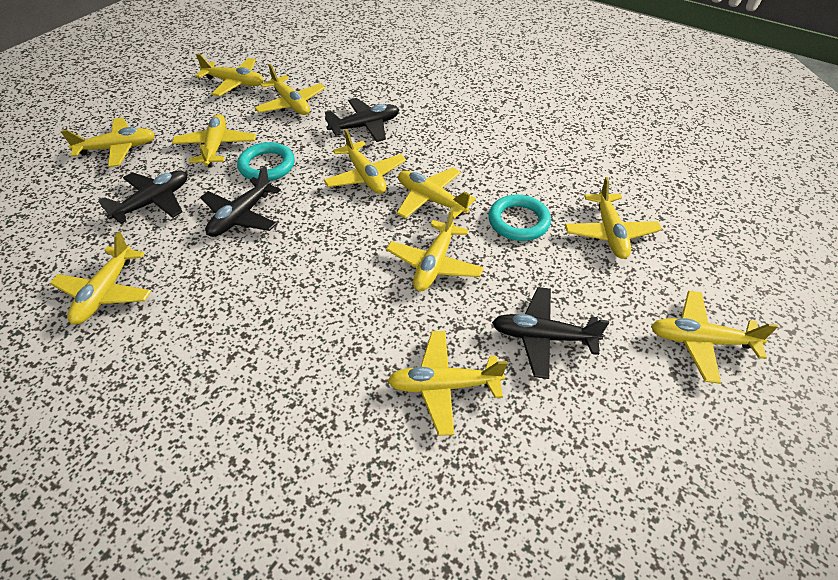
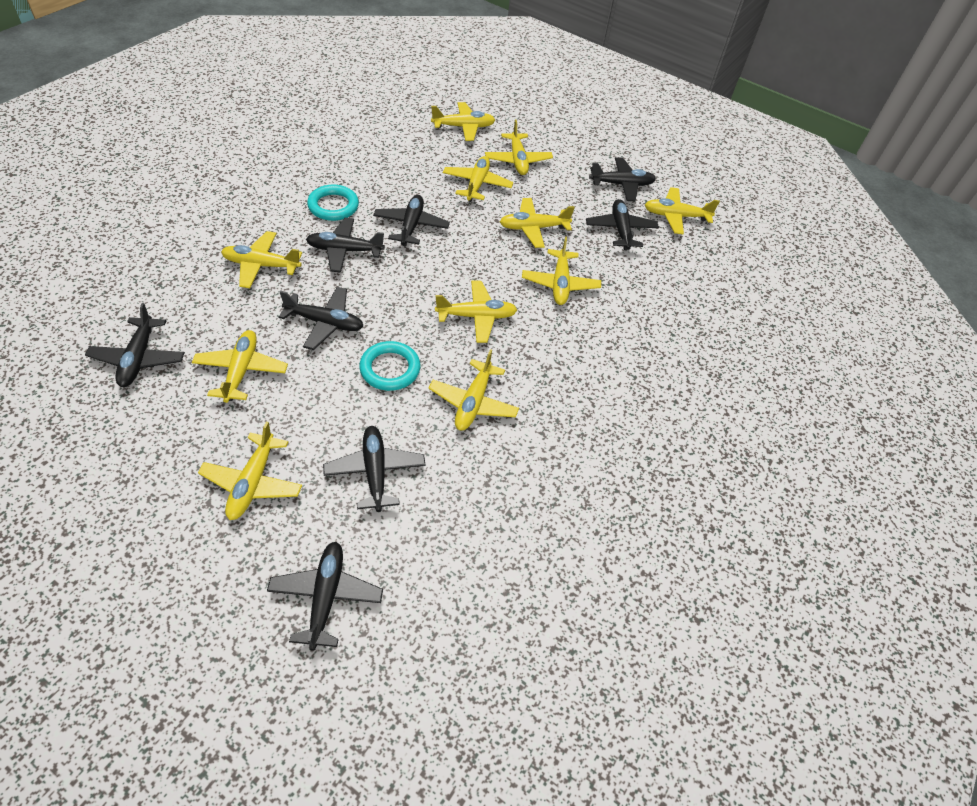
black plane: 4 -> 8

